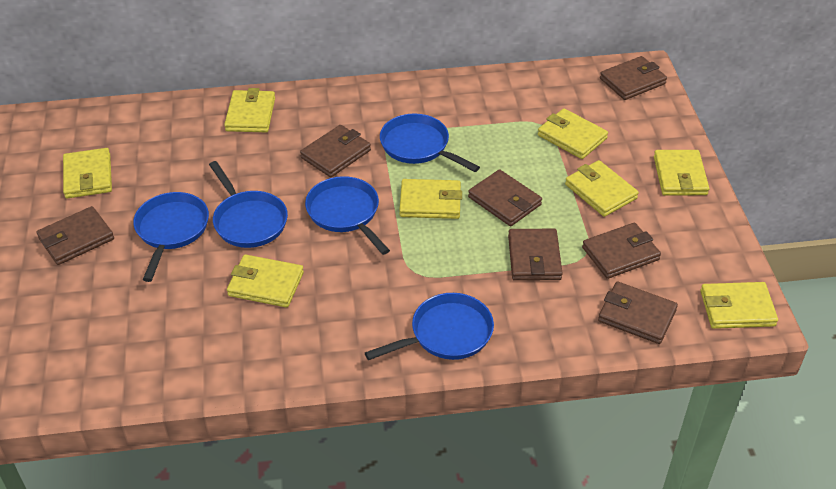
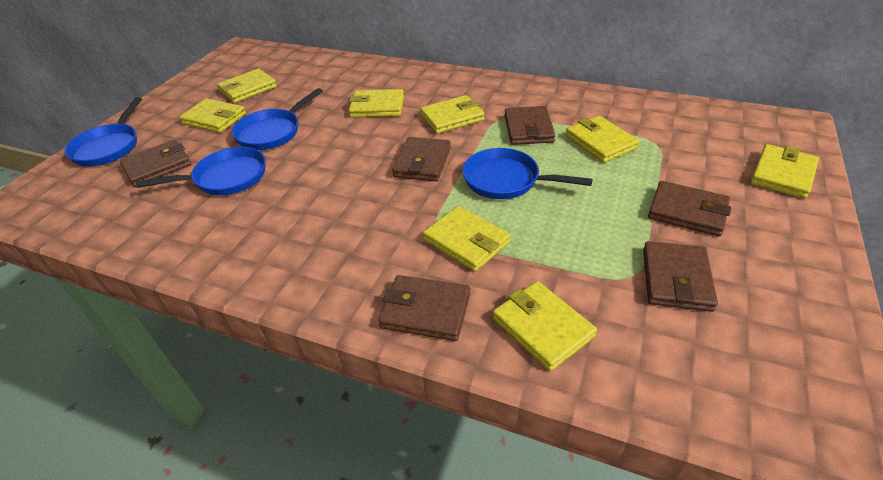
blue pan: 5 -> 4
brown wallet: 7 -> 6

